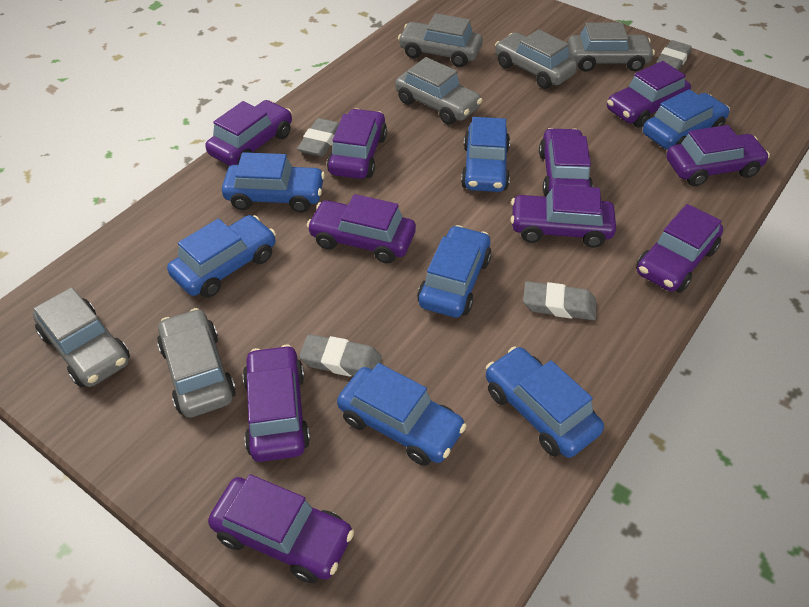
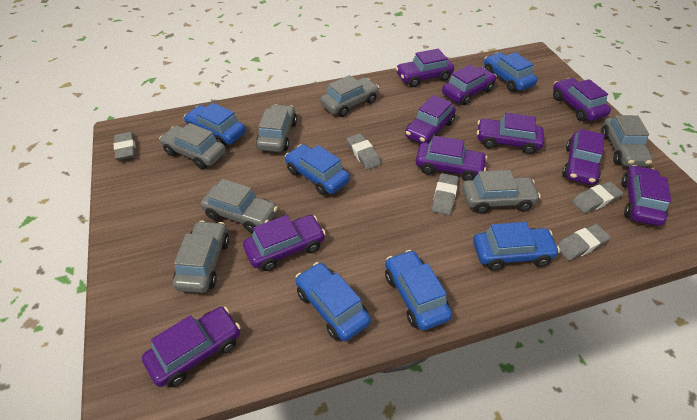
blue car: 7 -> 6
grey car: 6 -> 7
grey eraser: 4 -> 5

